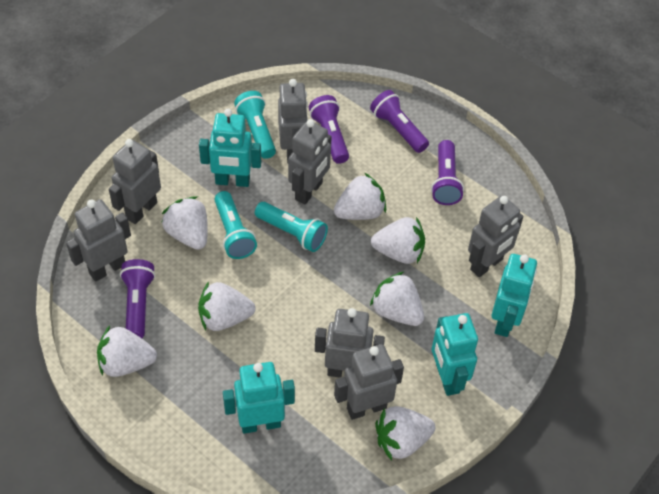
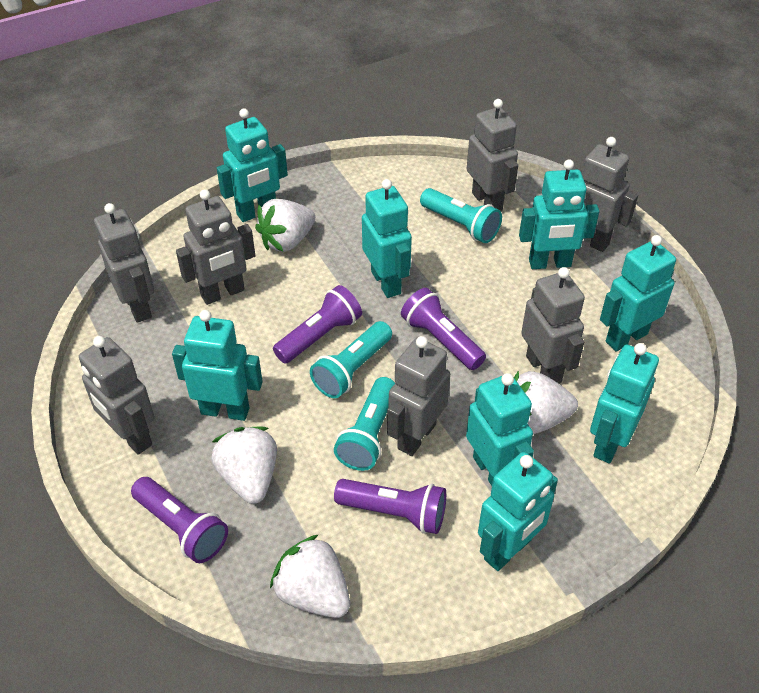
turquoise robot: 4 -> 8
white strawberry: 7 -> 4

